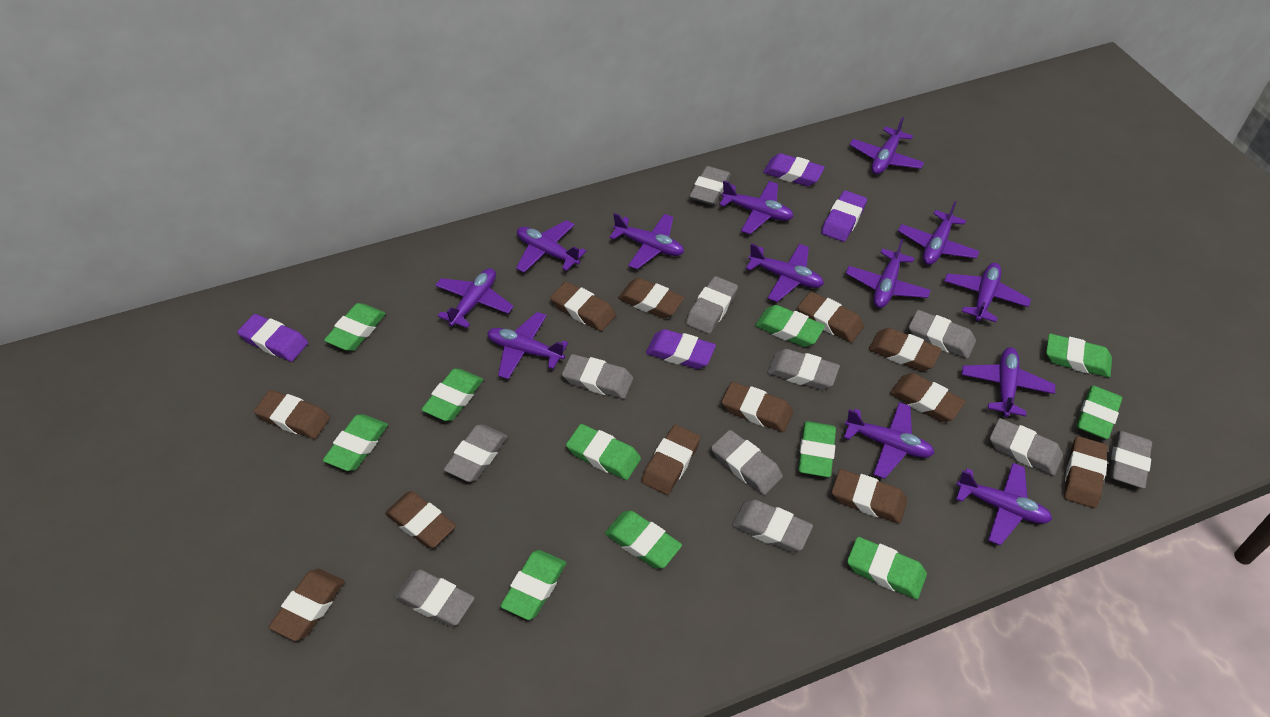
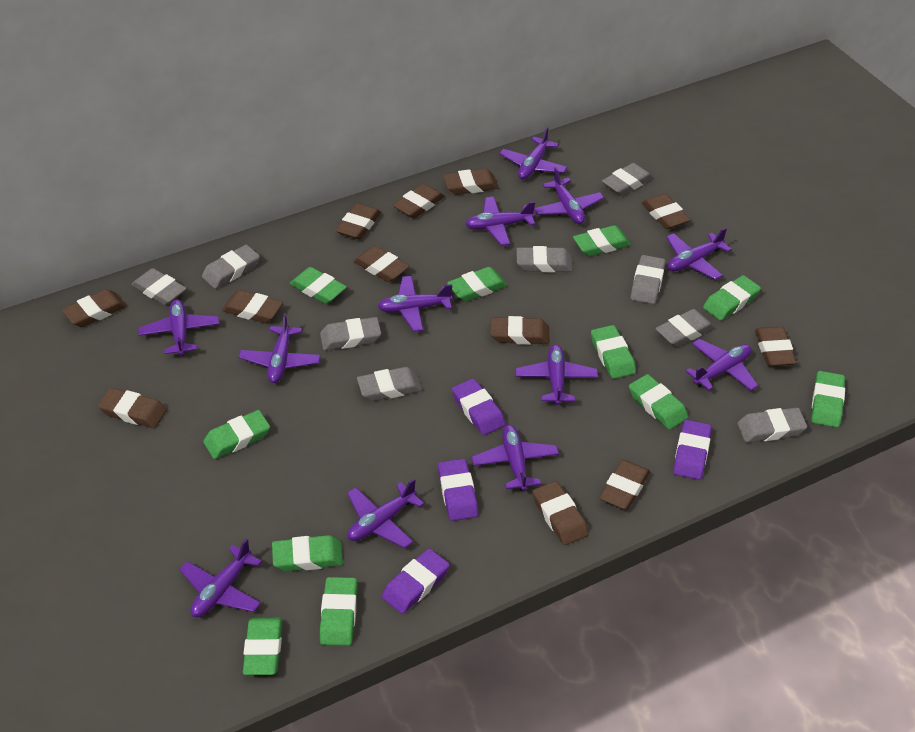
grey eraser: 11 -> 9
purple plane: 13 -> 12

